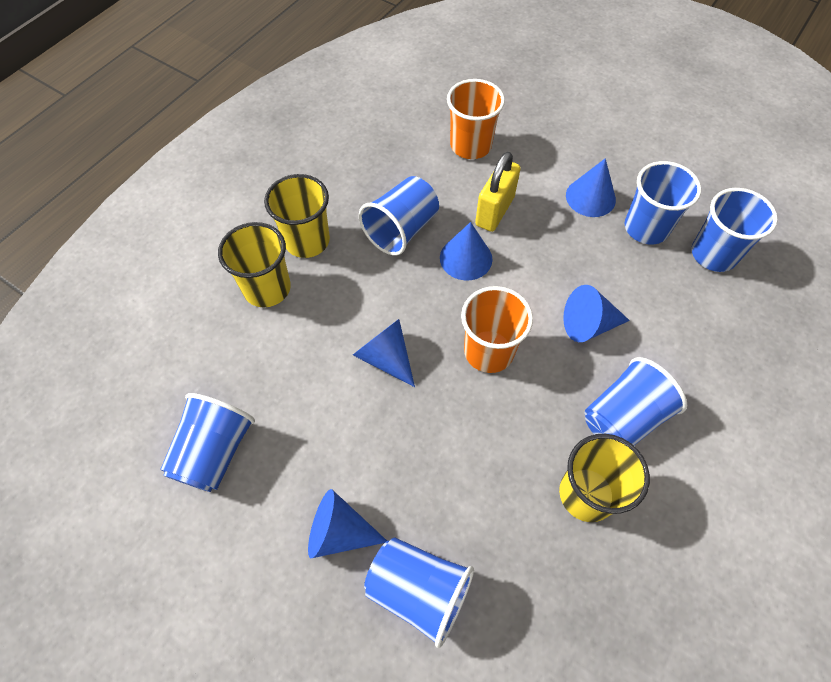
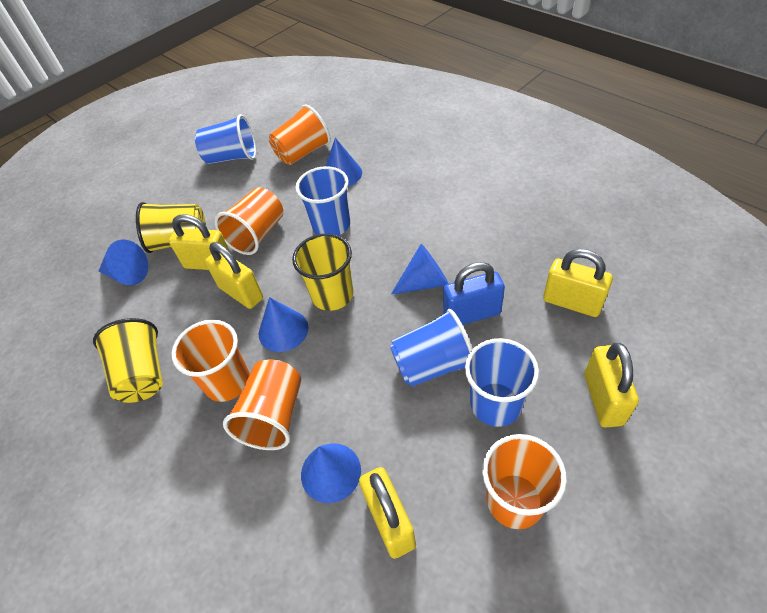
blue cup: 6 -> 4
blue padlock: 0 -> 1
orange cup: 2 -> 5
yellow padlock: 1 -> 5

